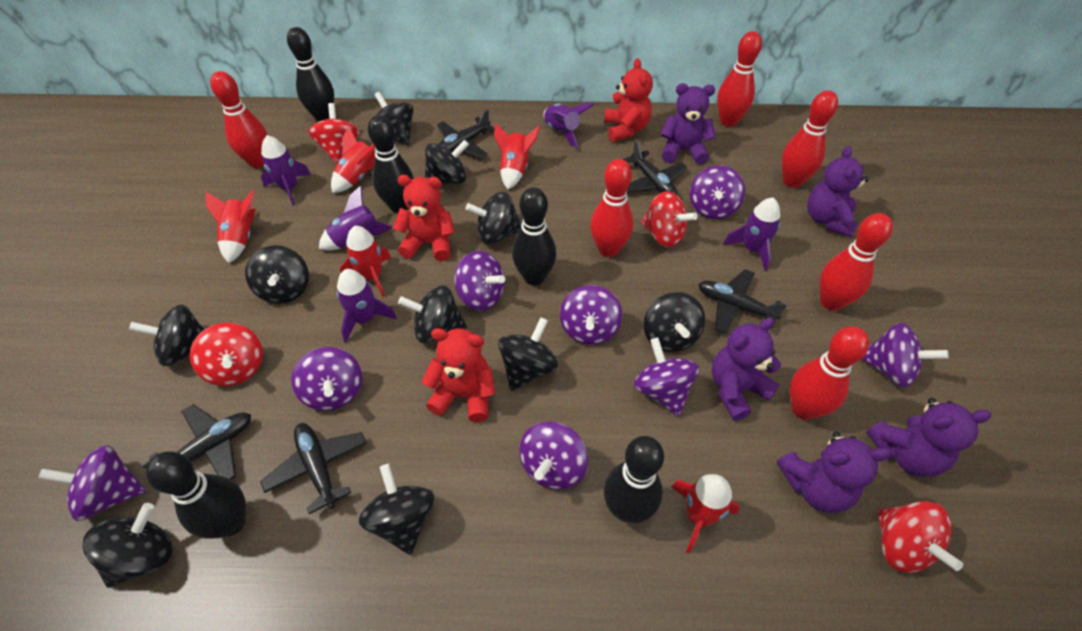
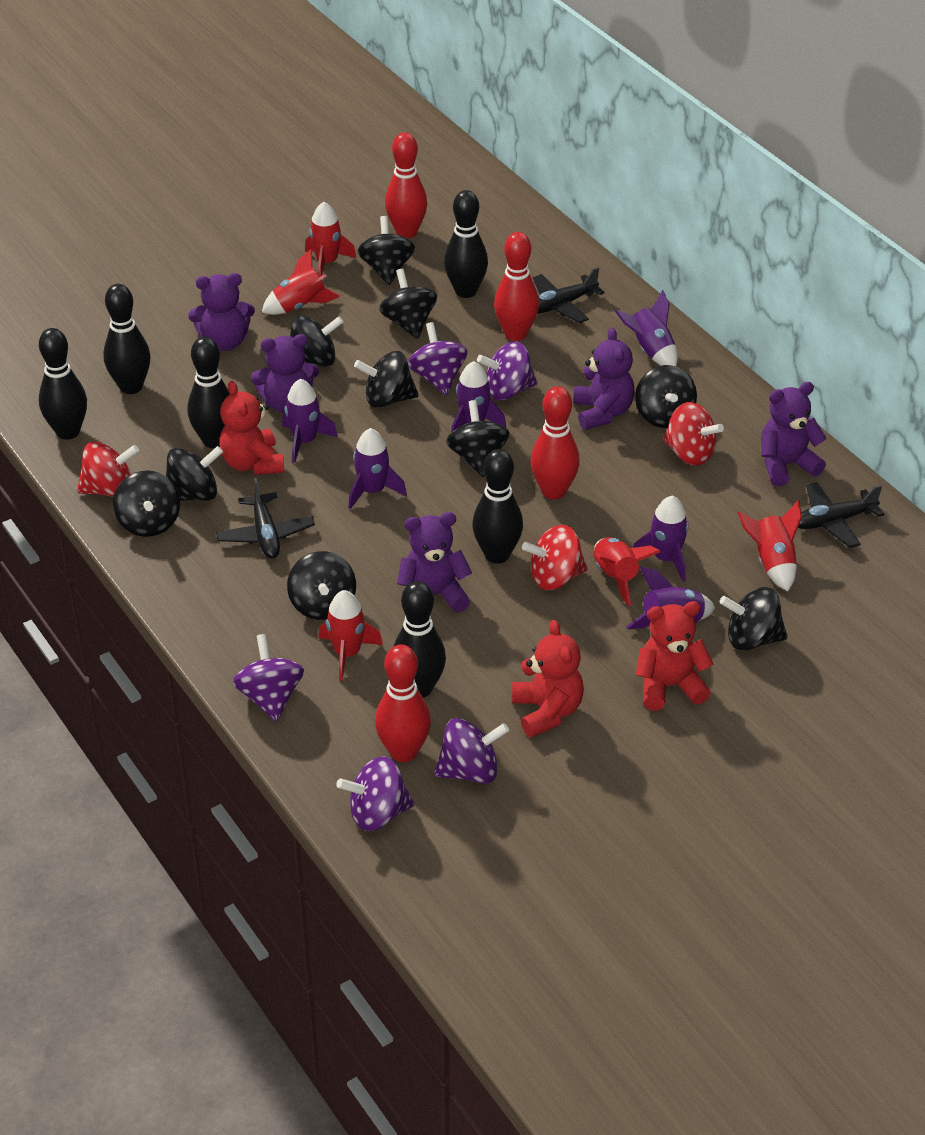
black bowling pin: 5 -> 6
black plane: 5 -> 3
purple rocket: 5 -> 6
purple spinning top: 8 -> 5
red bowling pin: 6 -> 4
red spinning top: 4 -> 3

